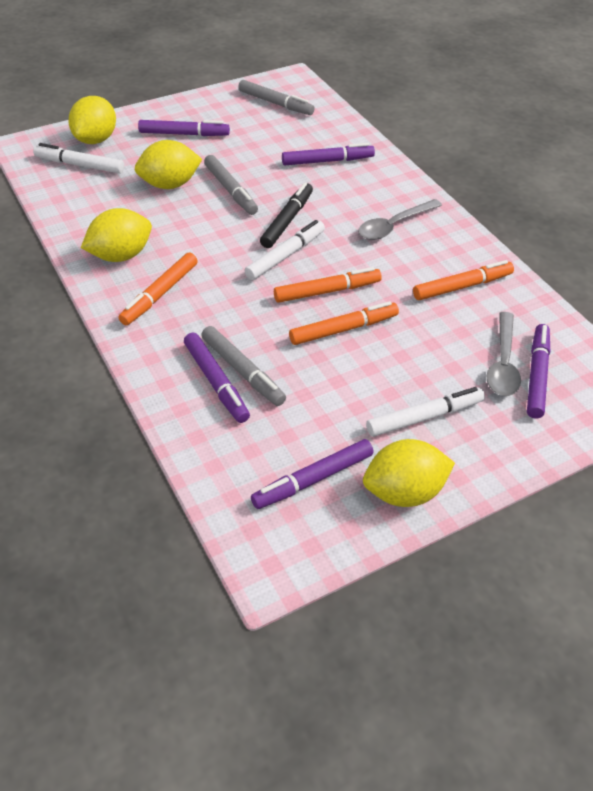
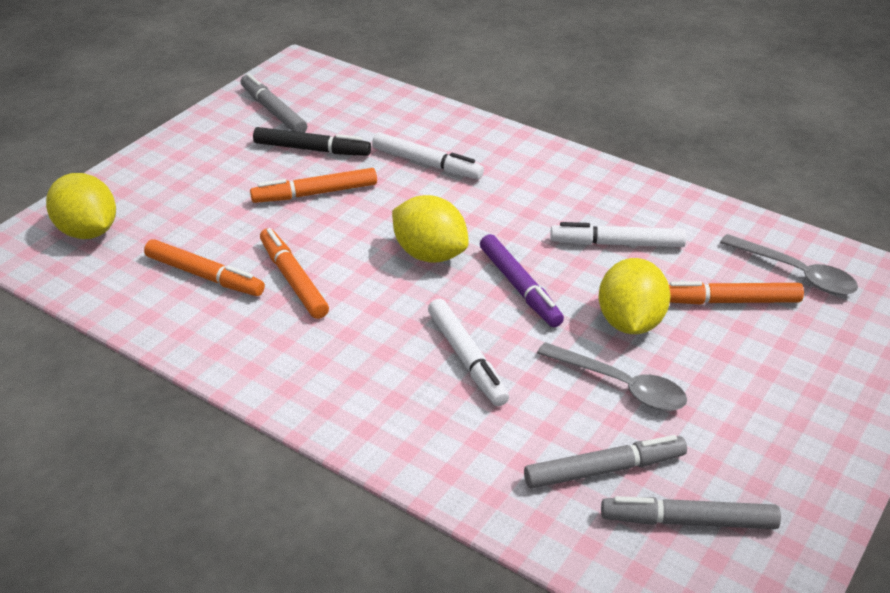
purple marker: 5 -> 1
yellow lemon: 4 -> 3

